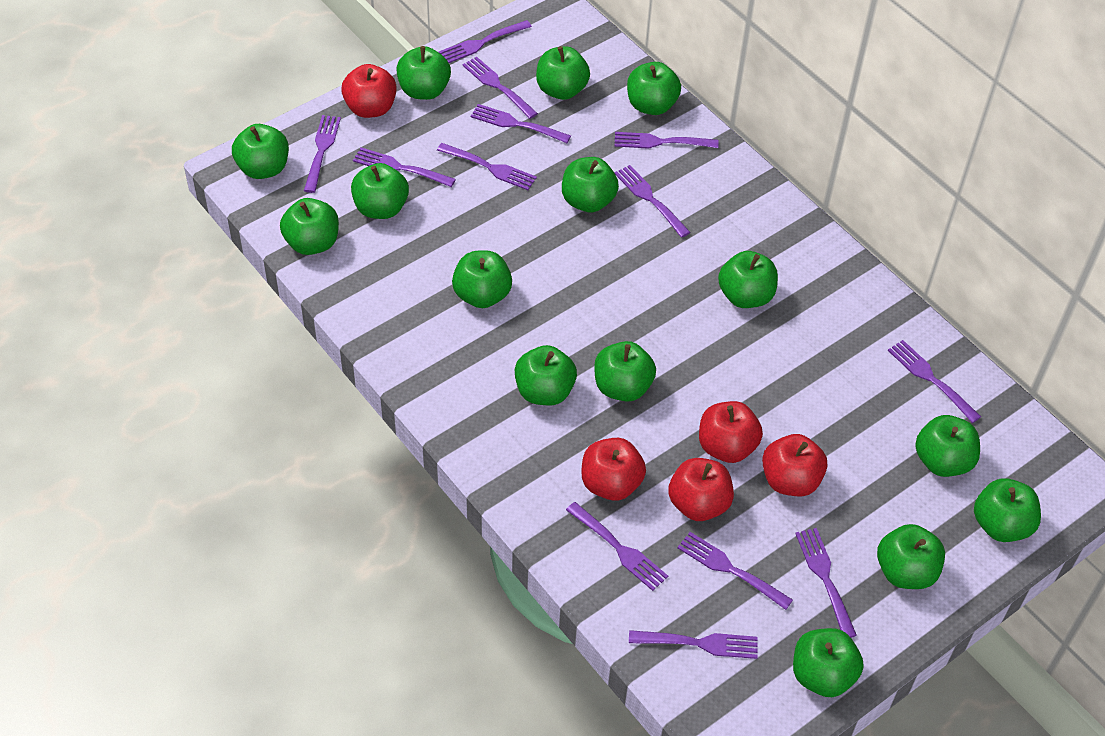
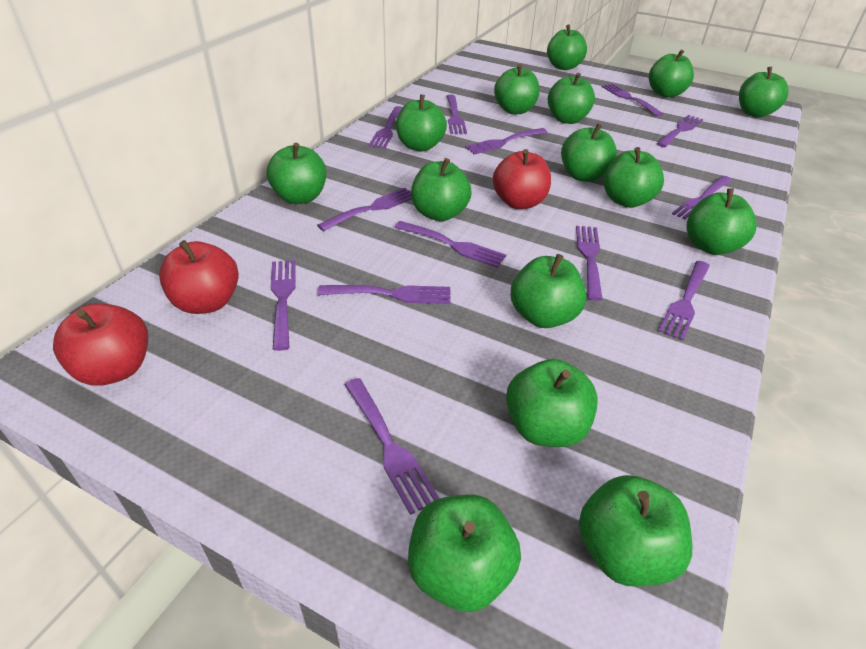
red apple: 5 -> 3

